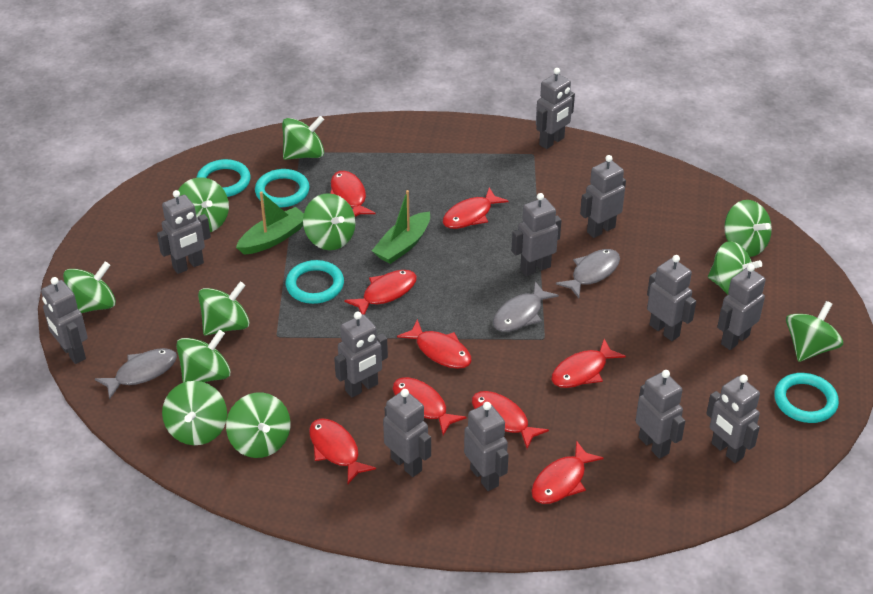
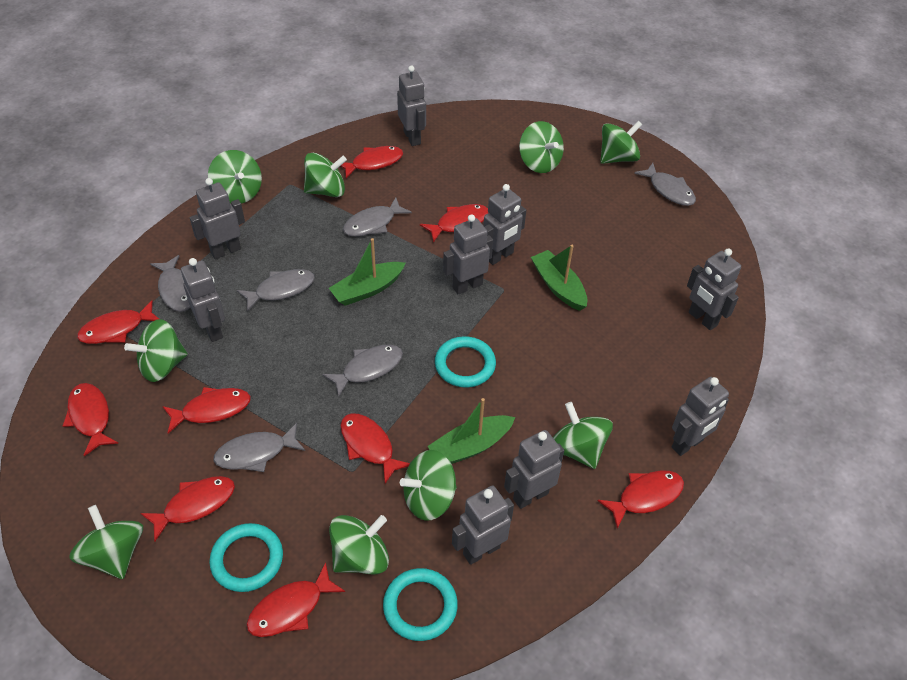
green boat: 2 -> 3
green spinning top: 11 -> 9
grey fish: 3 -> 6
grey robot: 12 -> 9
turquoise ring: 4 -> 3

